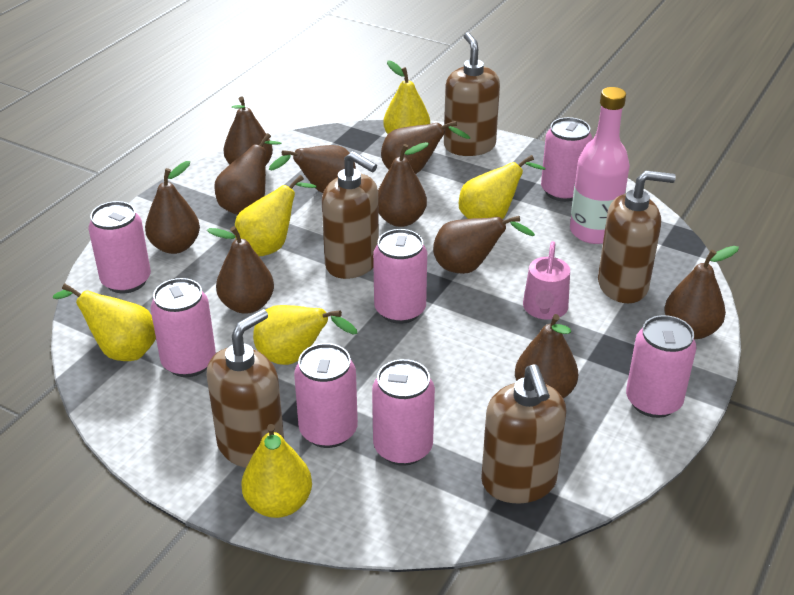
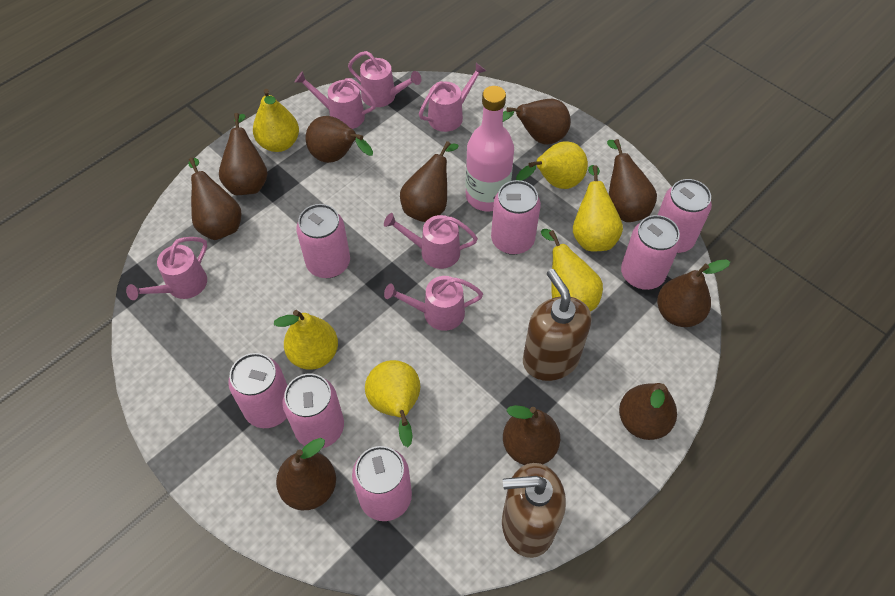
brown soap dispenser: 5 -> 2
pink watering can: 1 -> 6

